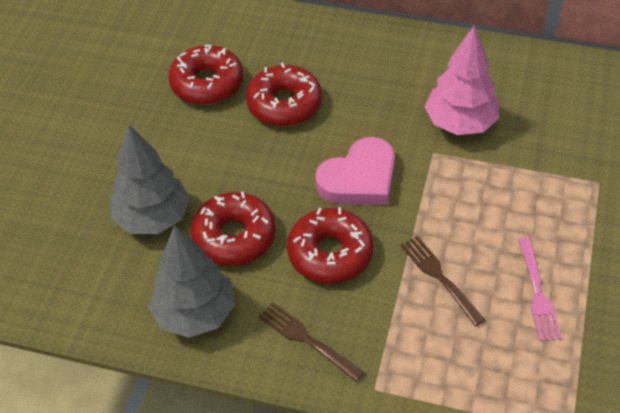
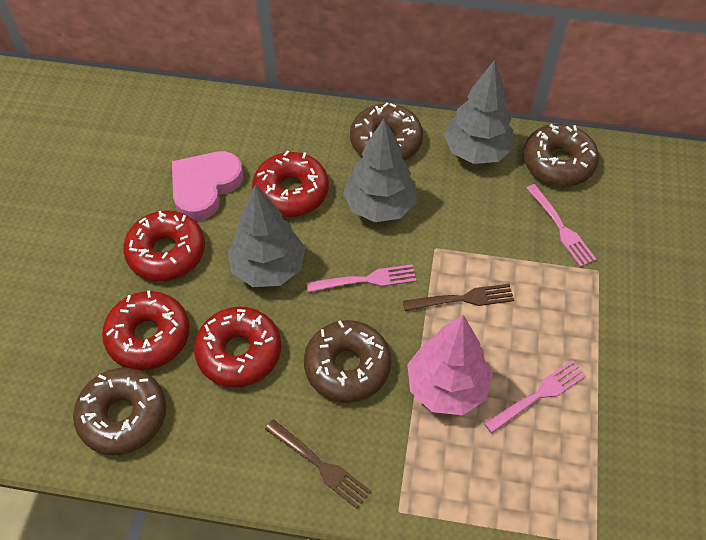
brown donut: 0 -> 4
grey tree: 2 -> 3
pink fork: 1 -> 3

